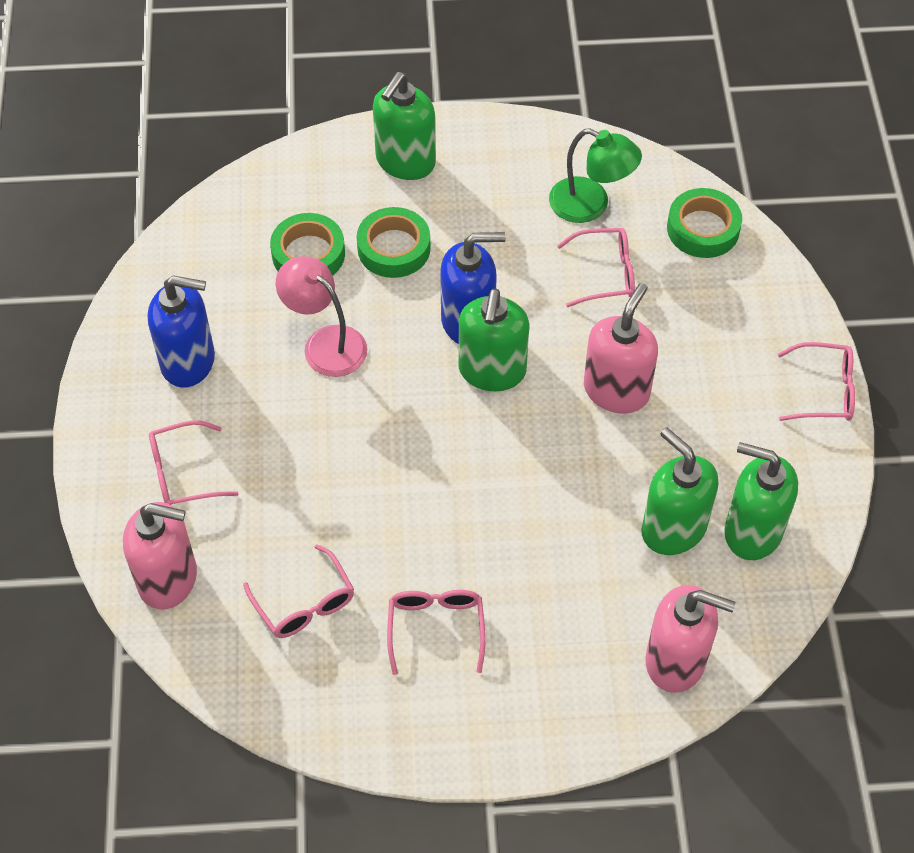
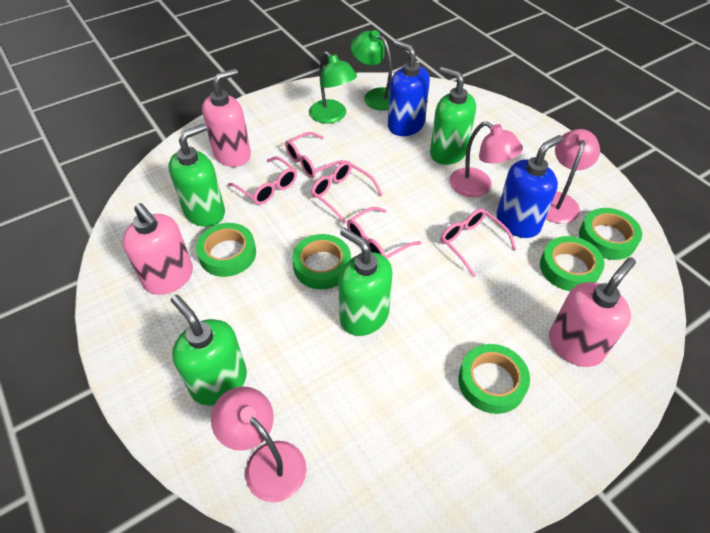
green lamp: 1 -> 2
green tape: 3 -> 5
pink lamp: 1 -> 3

